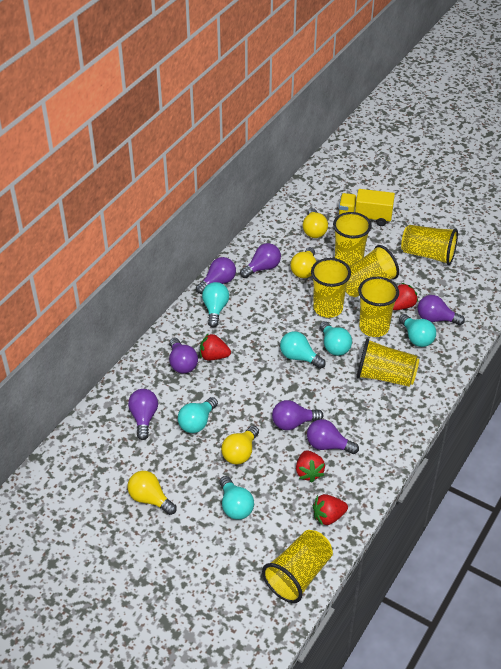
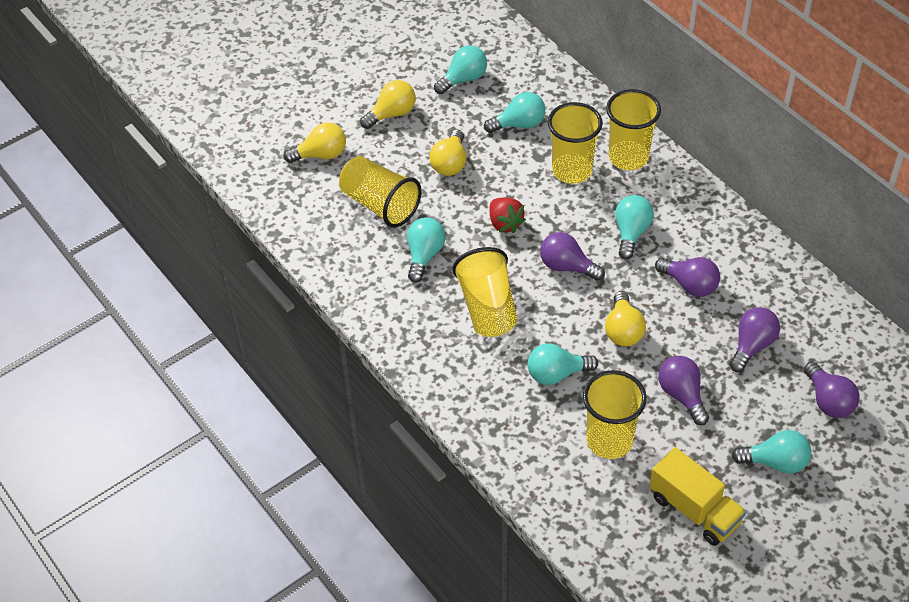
purple light bulb: 7 -> 5
red strawberry: 4 -> 1
yellow cup: 7 -> 5

